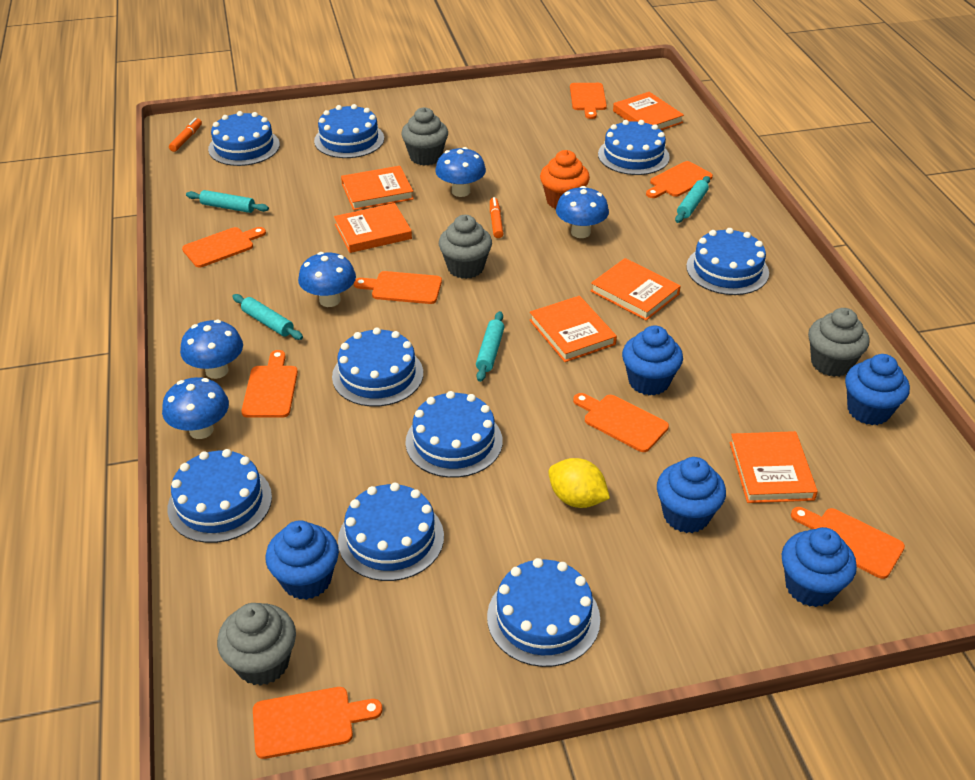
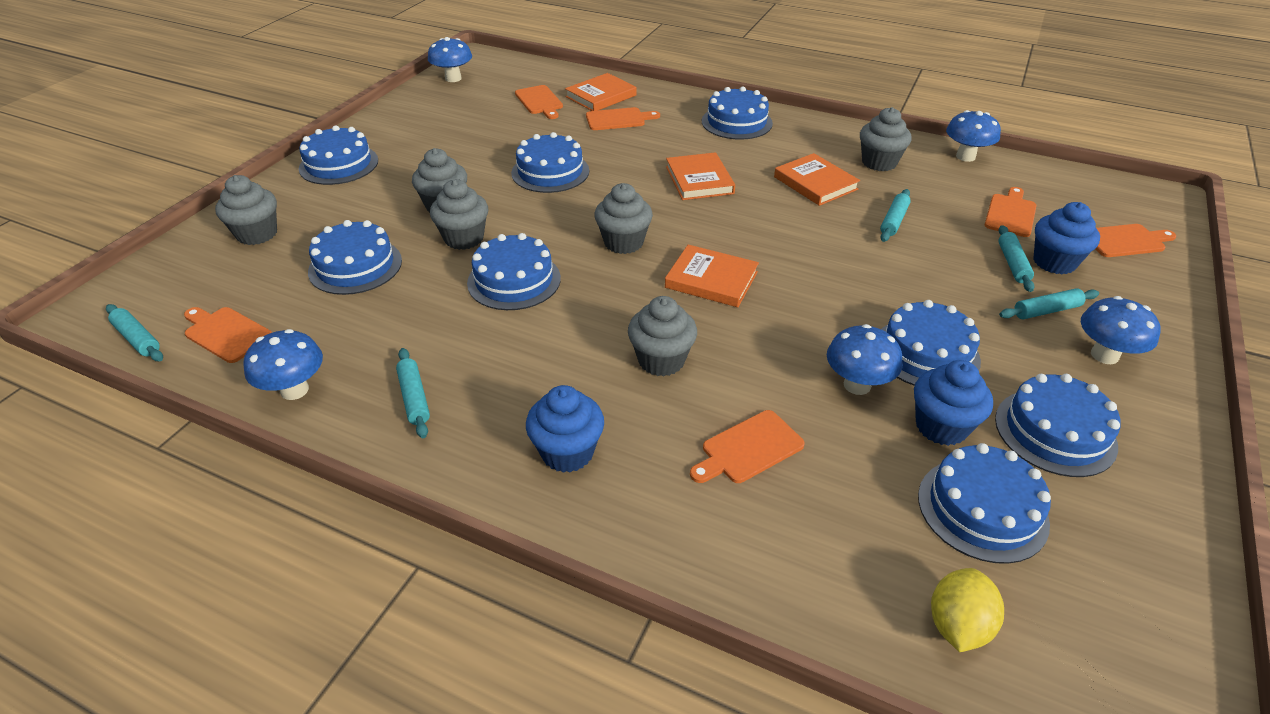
blue cake: 9 -> 8
blue cupcake: 5 -> 3
grey cupcake: 4 -> 6
orange book: 6 -> 4
orange cupcake: 1 -> 0
orange cutting board: 8 -> 6
orange marker: 2 -> 0
turquoise rolling pin: 4 -> 5

